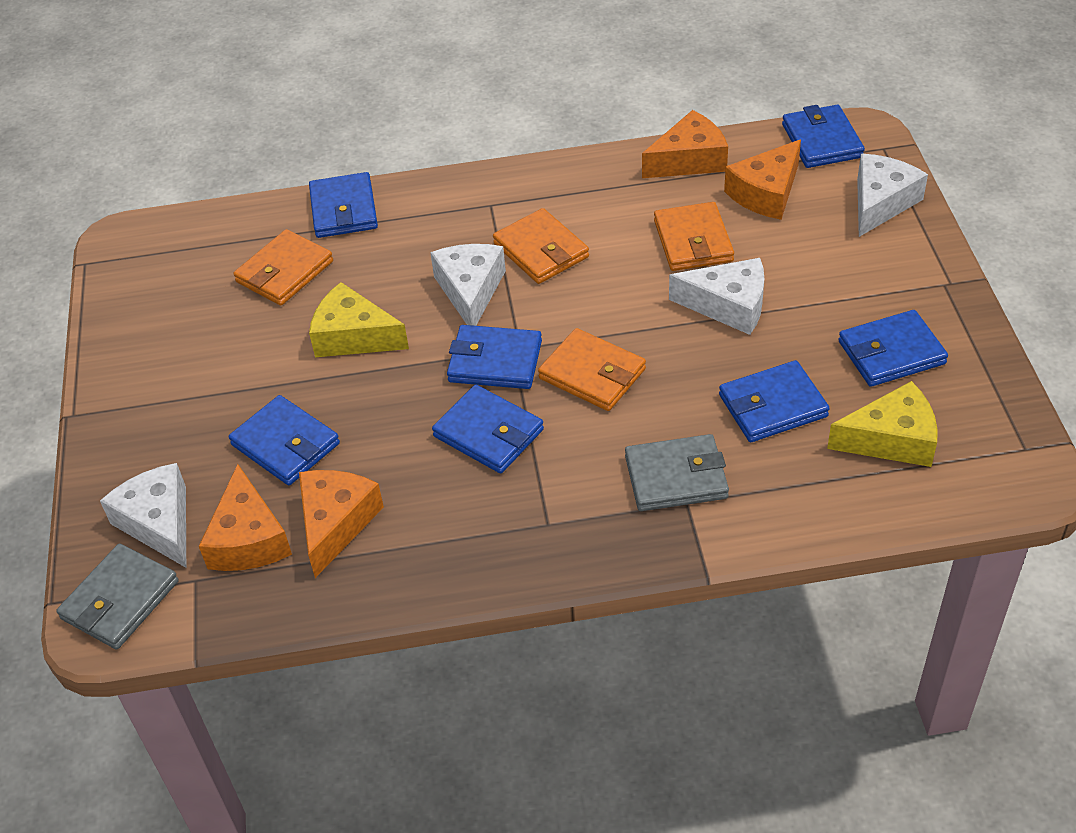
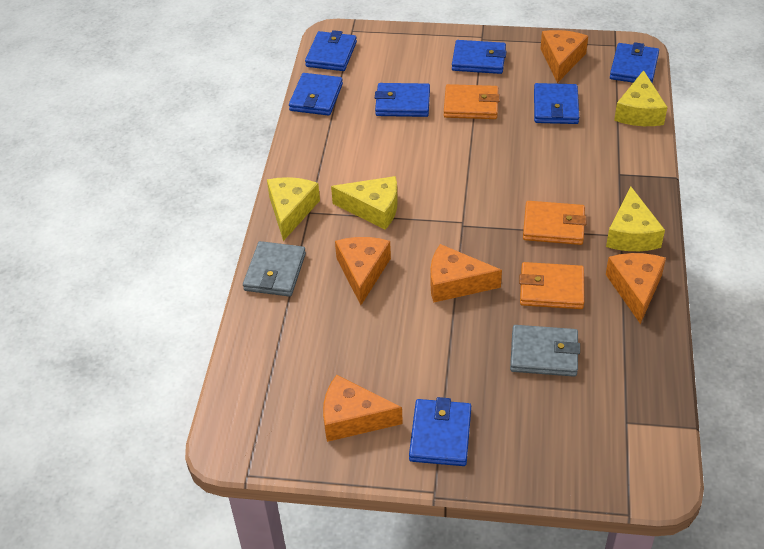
orange cheese: 4 -> 5
orange wallet: 4 -> 3
white cheese: 4 -> 0
yellow cheese: 2 -> 4

